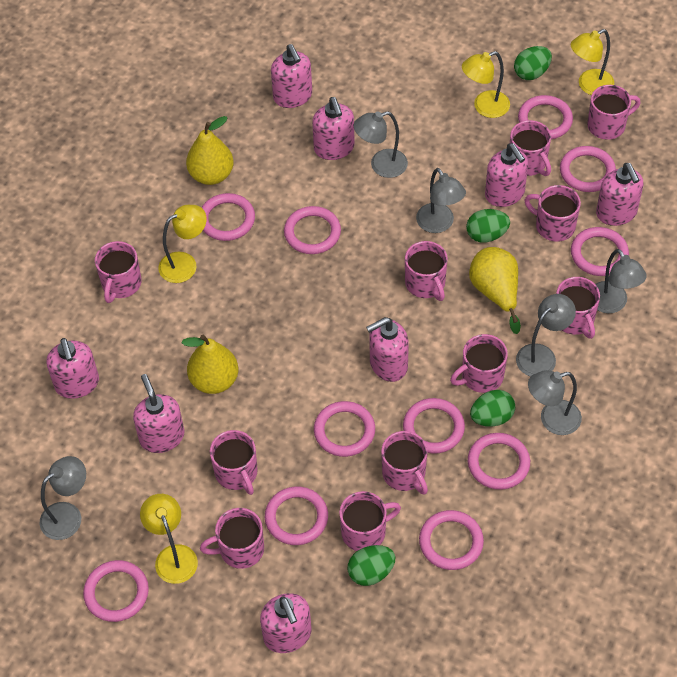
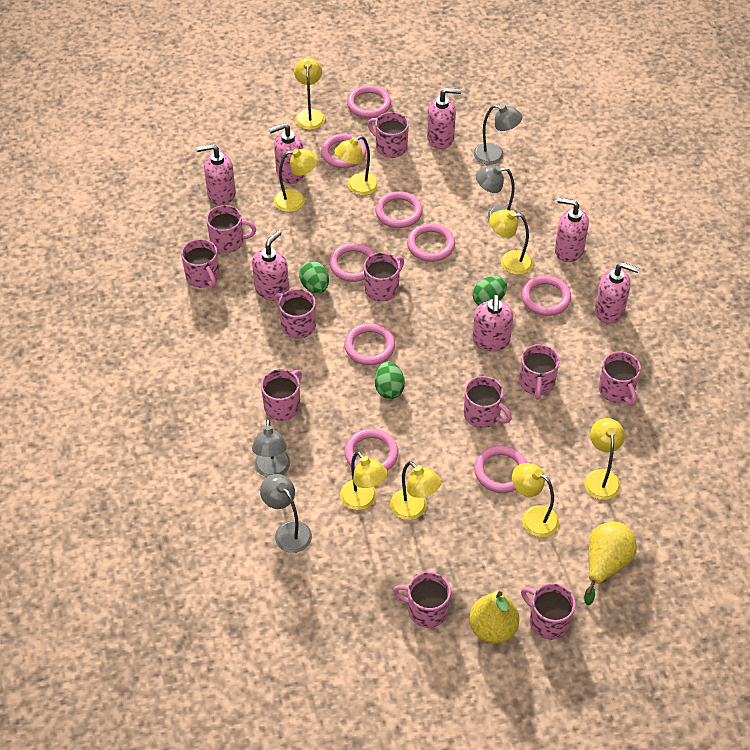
green egg: 4 -> 3
grey lamp: 6 -> 4
pink ring: 11 -> 9
pink soap dispenser: 8 -> 7
yellow lamp: 4 -> 8
yellow pear: 3 -> 2

